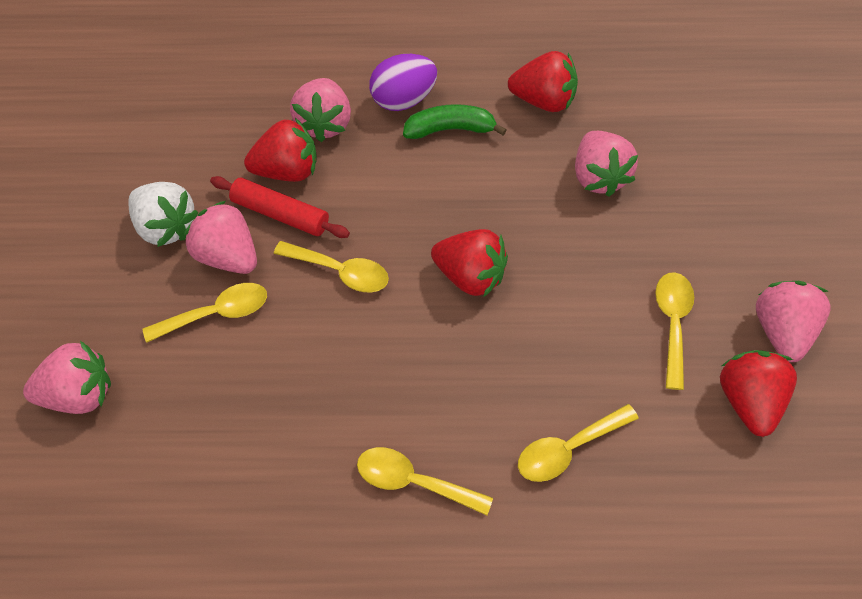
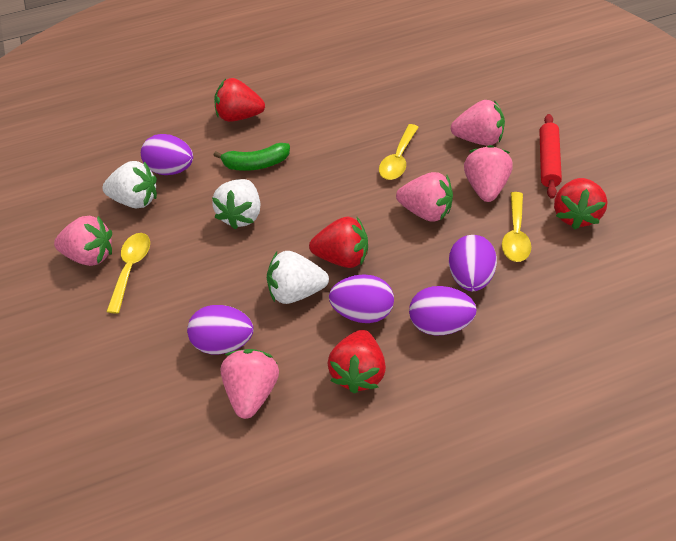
purple egg: 1 -> 5
white strawberry: 1 -> 3
yellow spoon: 5 -> 3

